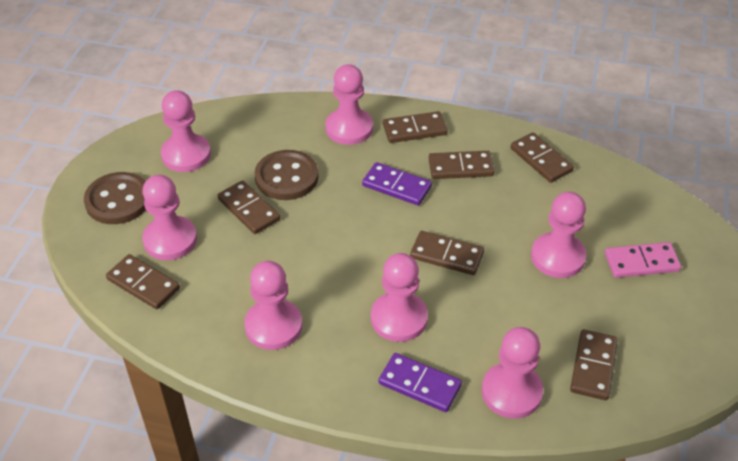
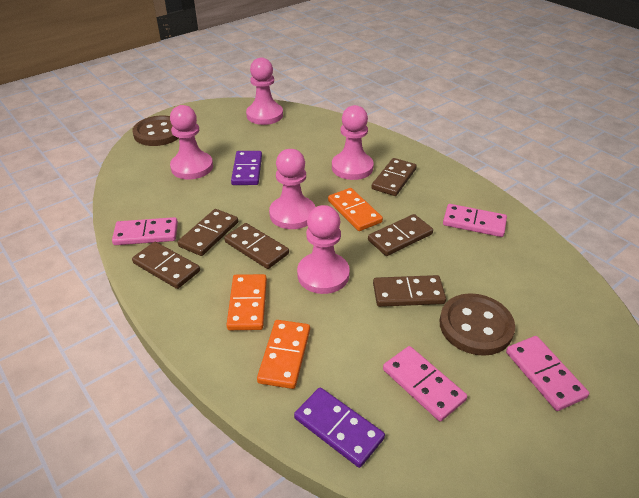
brown domino: 7 -> 6
orange domino: 0 -> 3
pink domino: 1 -> 4
pink pawn: 7 -> 5

